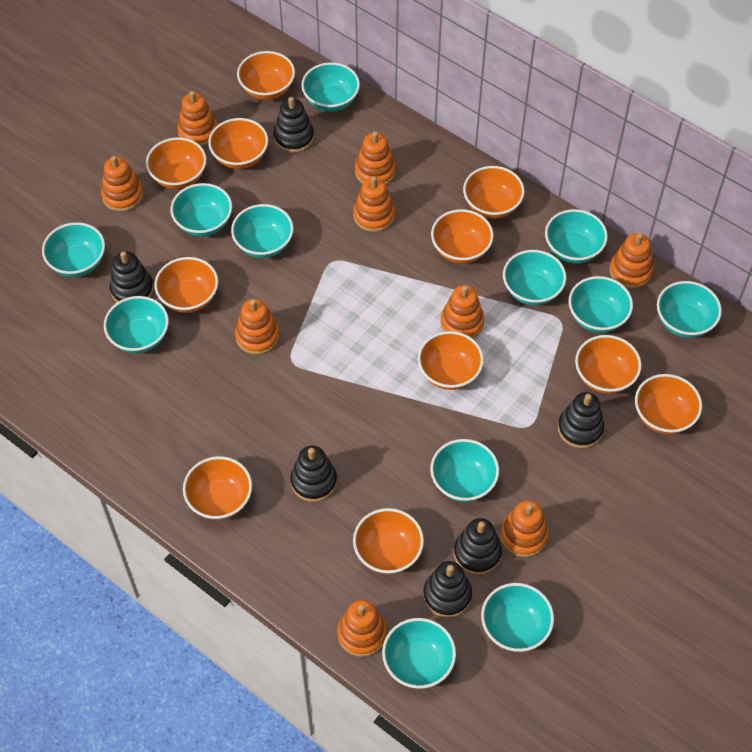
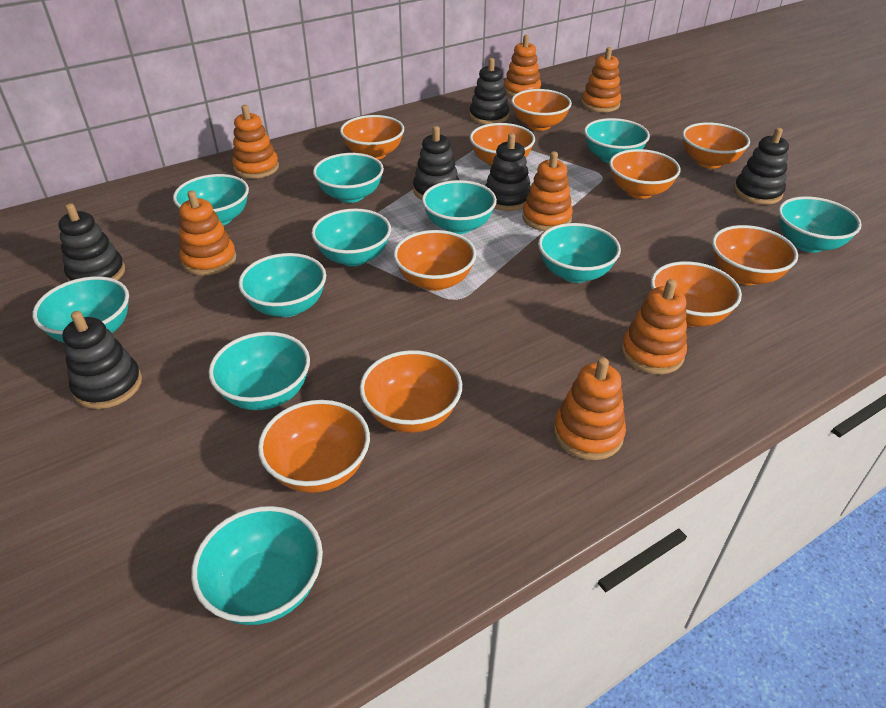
orange bowl: 11 -> 10
orange stacking toy: 9 -> 7
turquoise bowl: 12 -> 11

